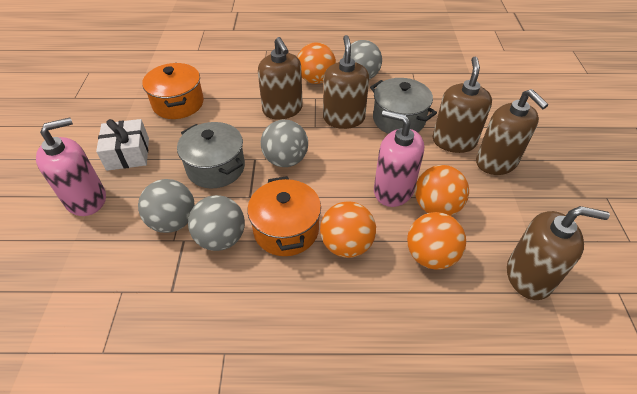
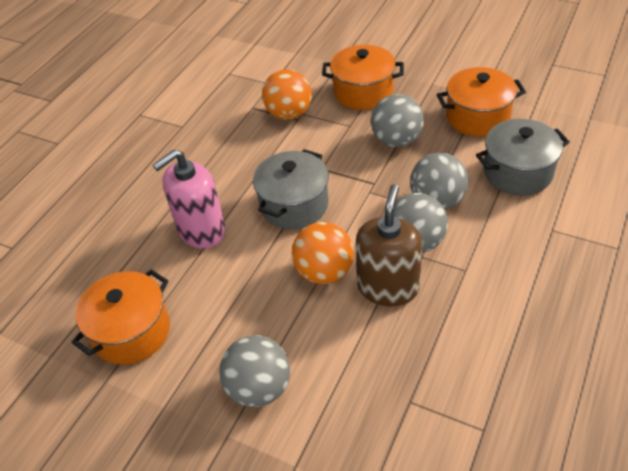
brown soap dispenser: 5 -> 1
orange ball: 4 -> 2
orange pot: 2 -> 3
pink soap dispenser: 2 -> 1
white gift: 1 -> 0

